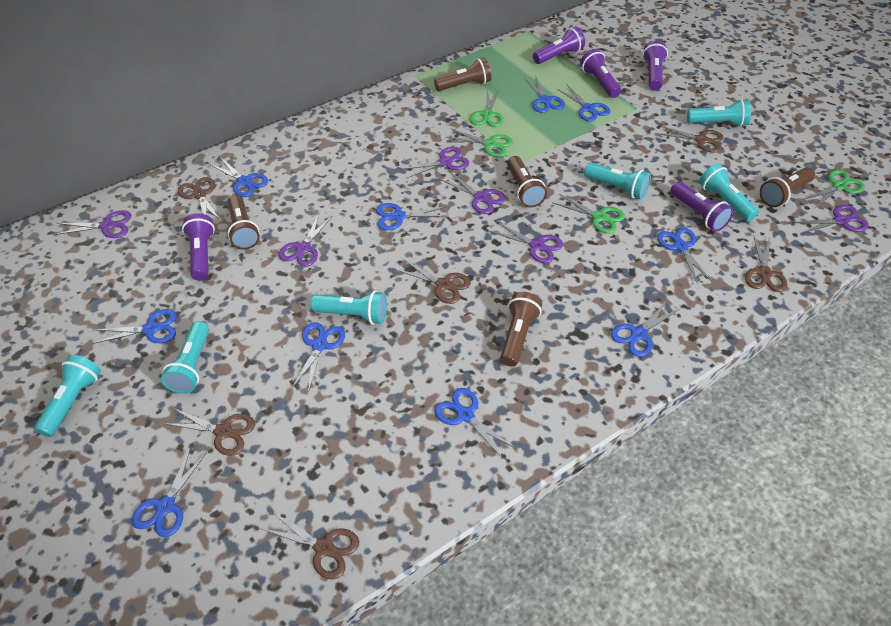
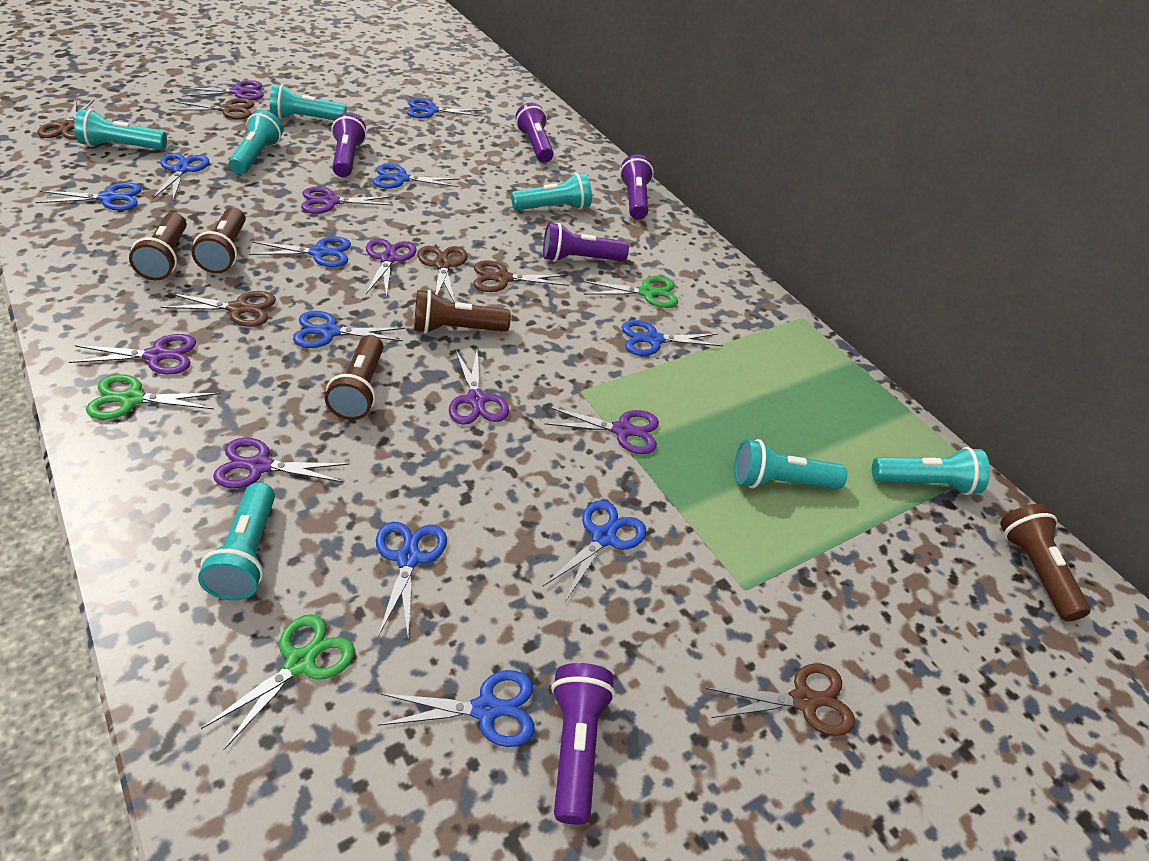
green scissors: 4 -> 3
purple scissors: 6 -> 7
turquoise flashlight: 6 -> 7

